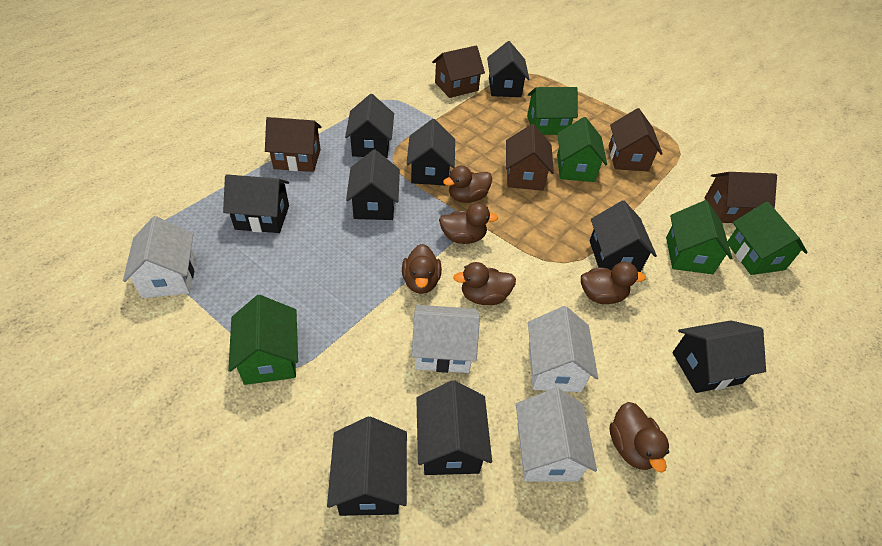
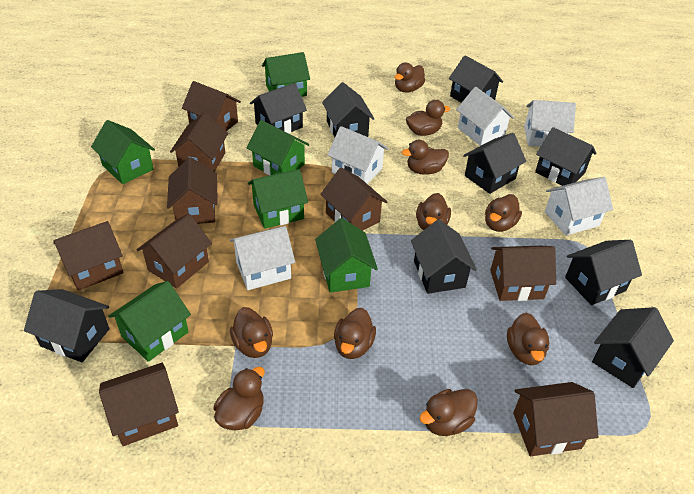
brown duck: 6 -> 10
brown house: 5 -> 9
green house: 5 -> 6
white house: 4 -> 5

